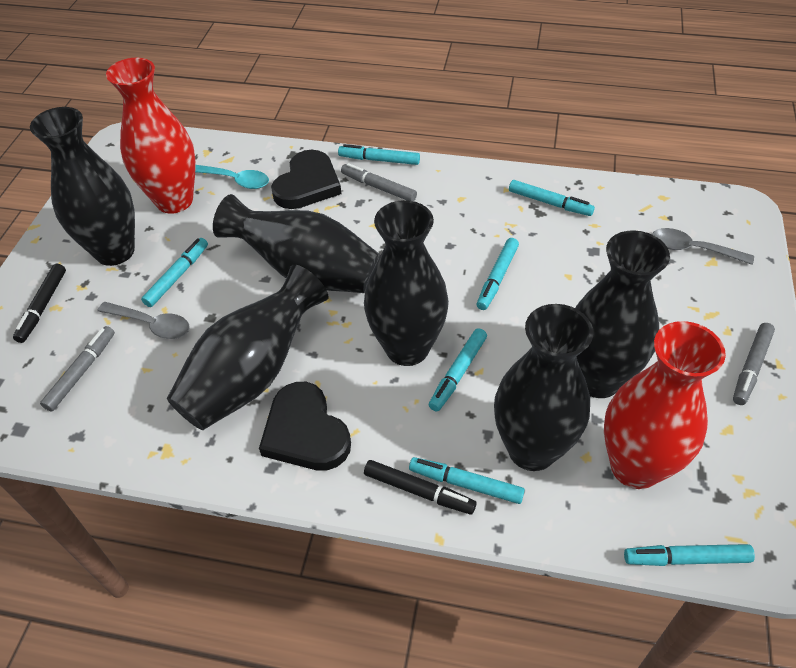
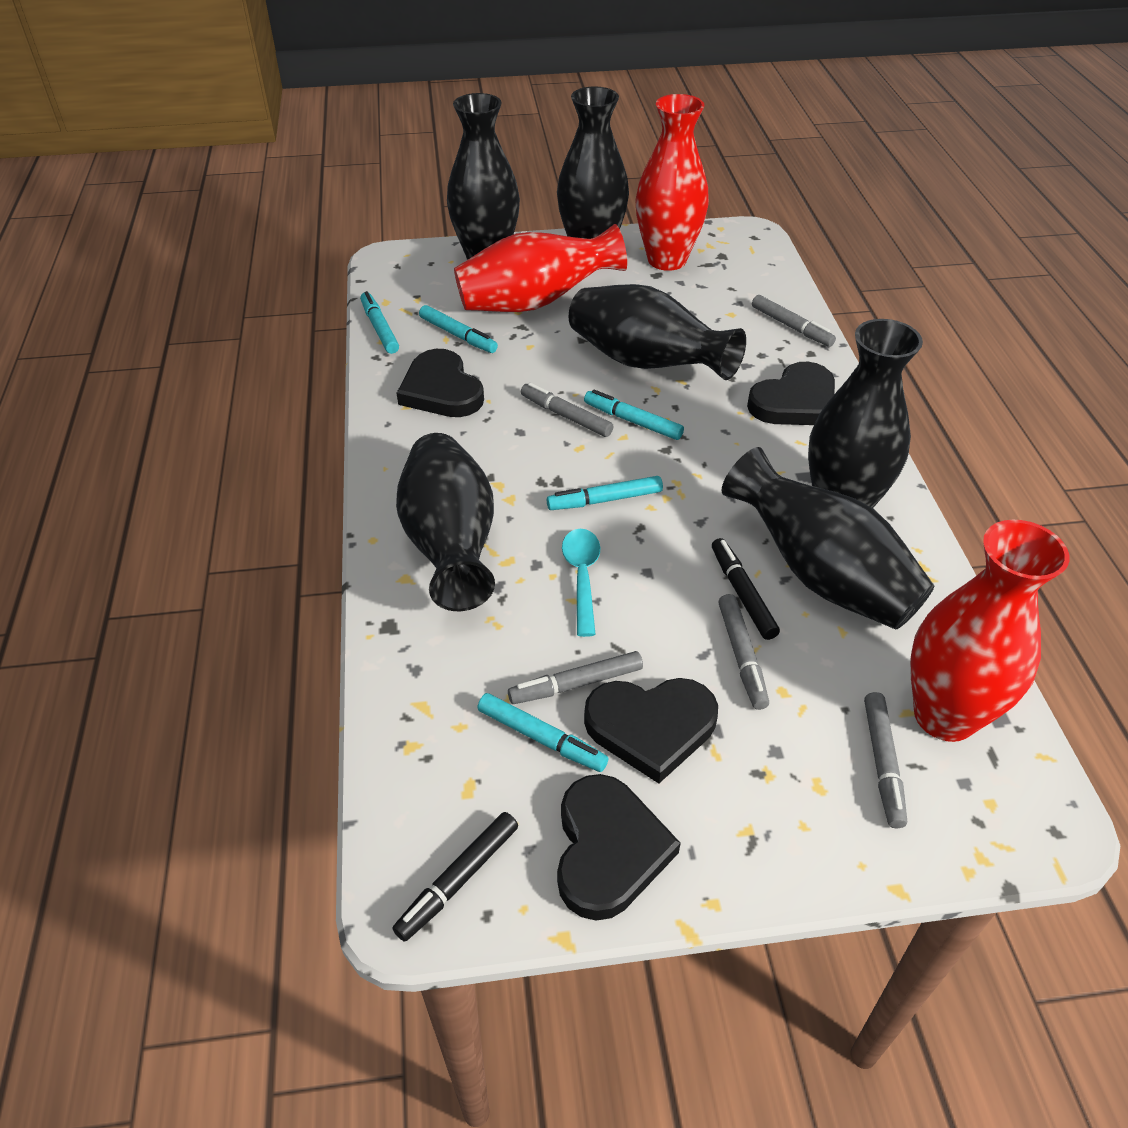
black heart: 2 -> 4
grey marker: 3 -> 5
grey spoon: 2 -> 0
red vase: 2 -> 3
turquoise marker: 7 -> 5

